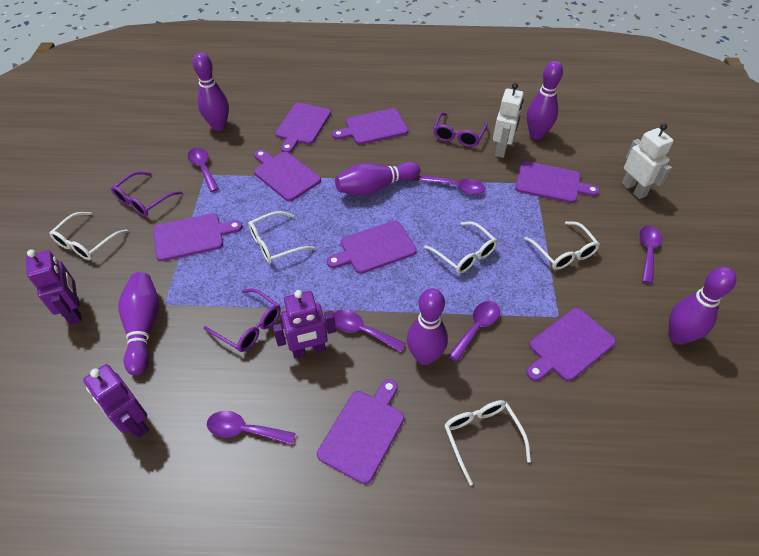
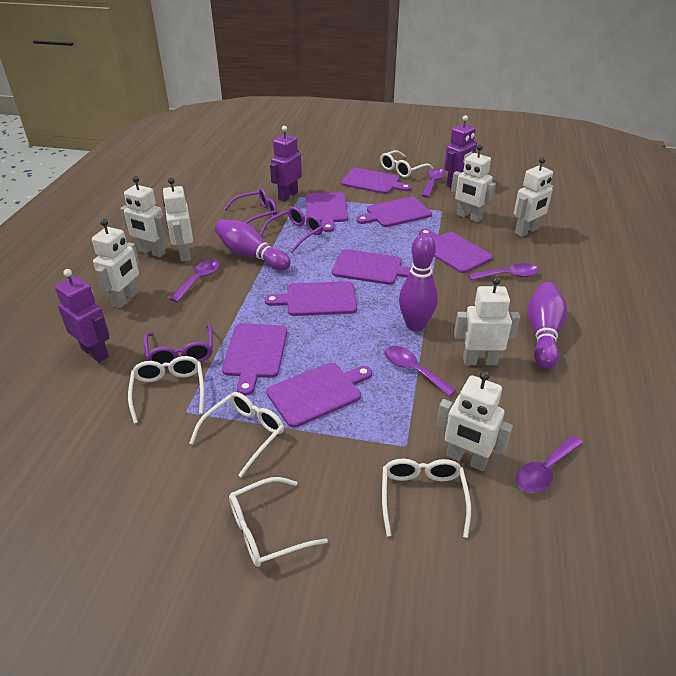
purple bowling pin: 6 -> 3
purple spoon: 6 -> 5
white robot: 2 -> 7

